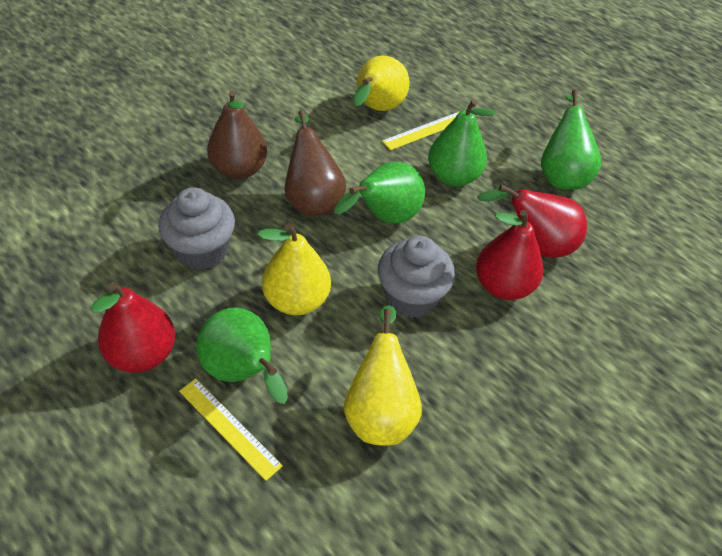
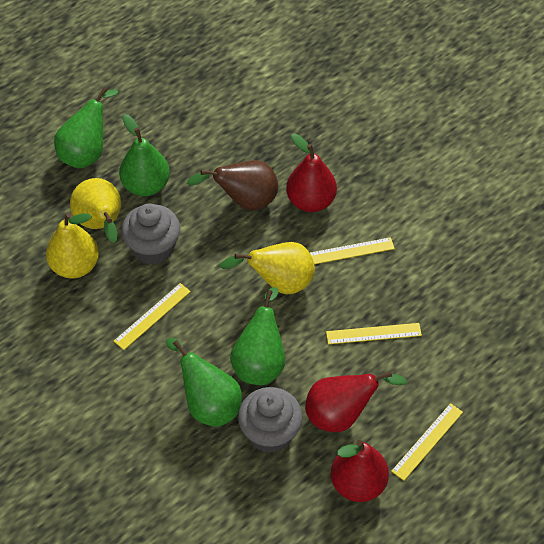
brown pear: 2 -> 1
yellow ruler: 2 -> 4

